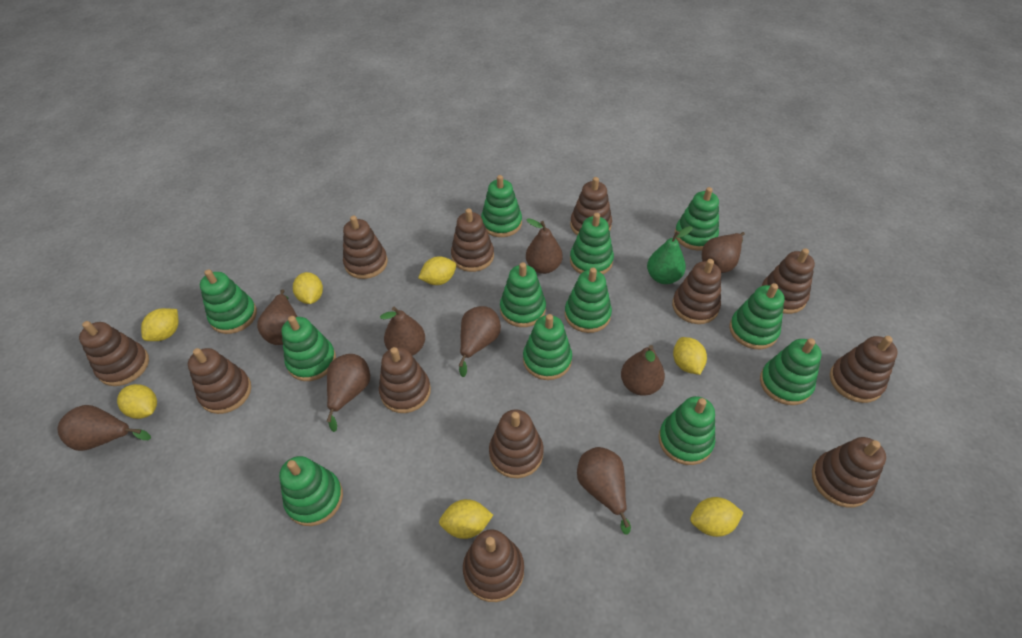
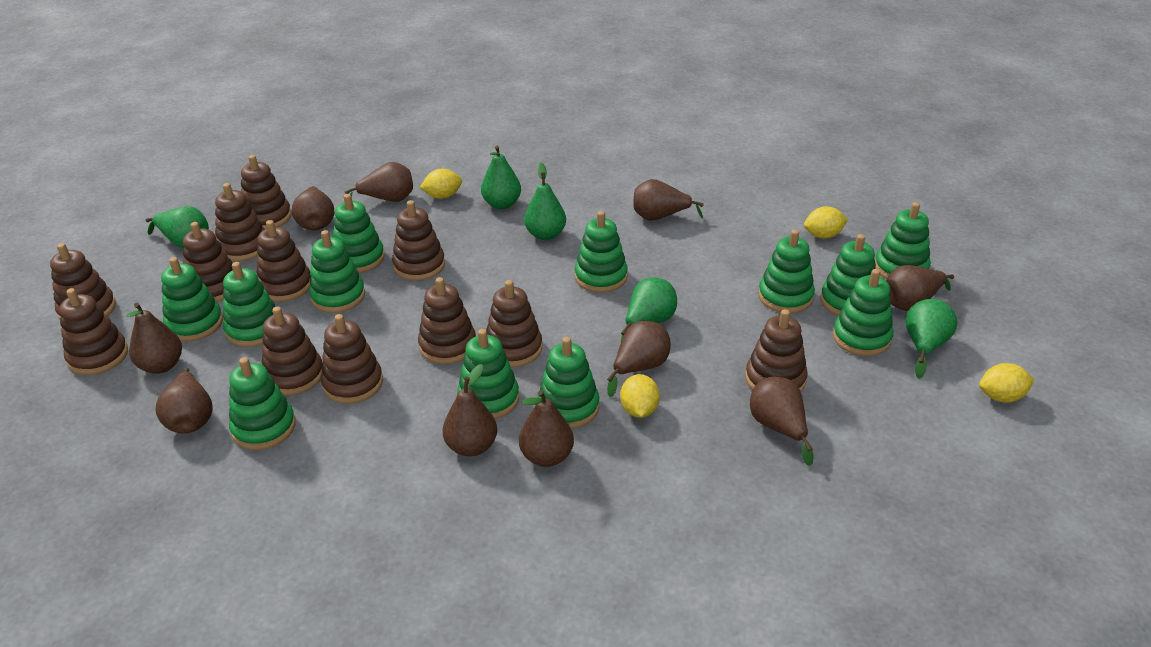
brown pear: 9 -> 10
green pear: 1 -> 5
yellow lemon: 7 -> 4

